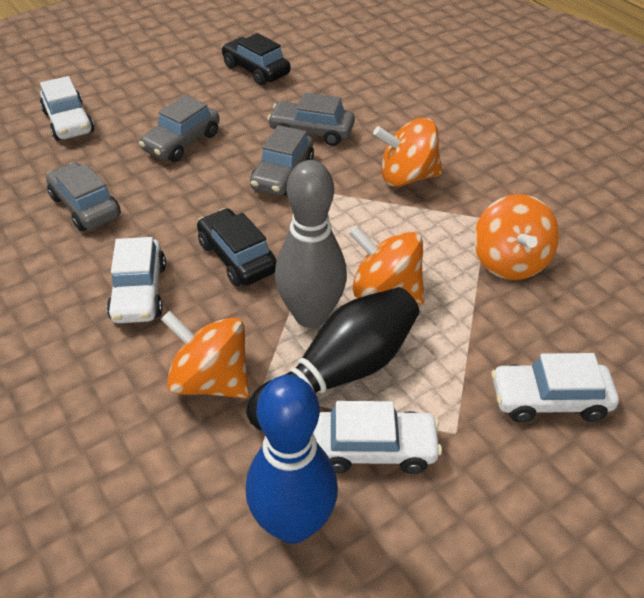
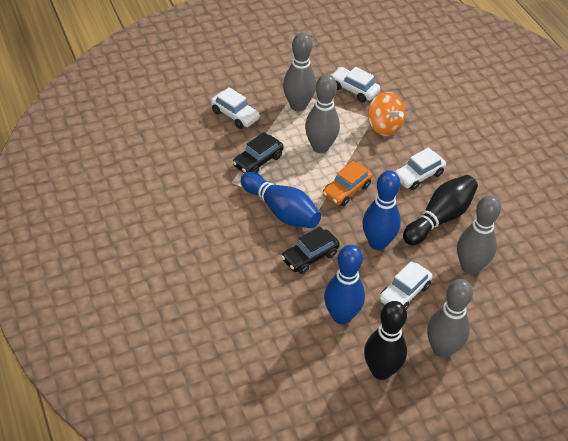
black bowling pin: 1 -> 2
blue bowling pin: 1 -> 3
grey bowling pin: 1 -> 4
grey car: 4 -> 0
orange car: 0 -> 1
orange spinning top: 4 -> 1

